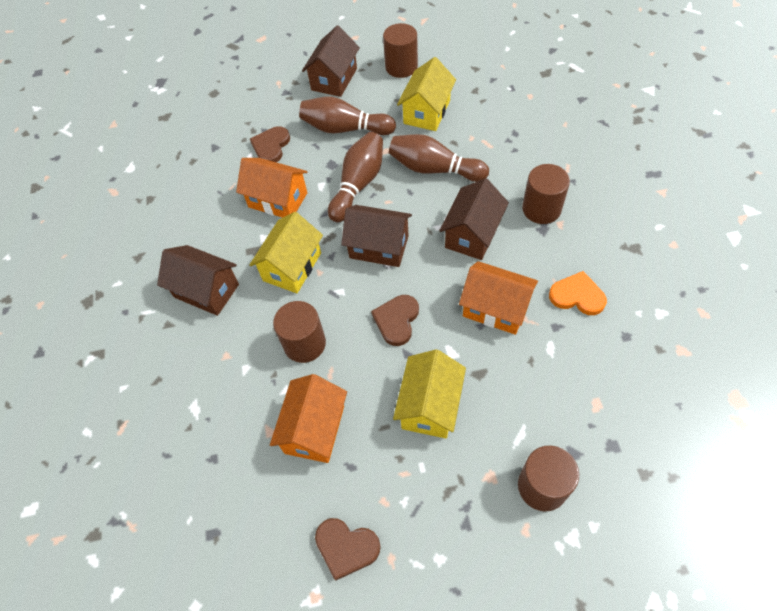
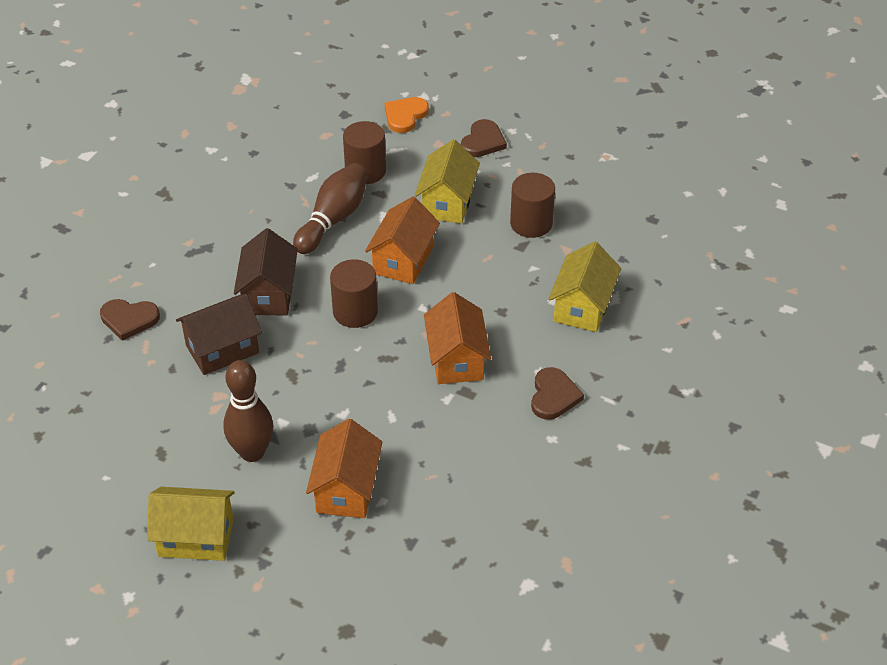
brown bowling pin: 3 -> 2
brown cylinder: 4 -> 3
brown house: 4 -> 2

